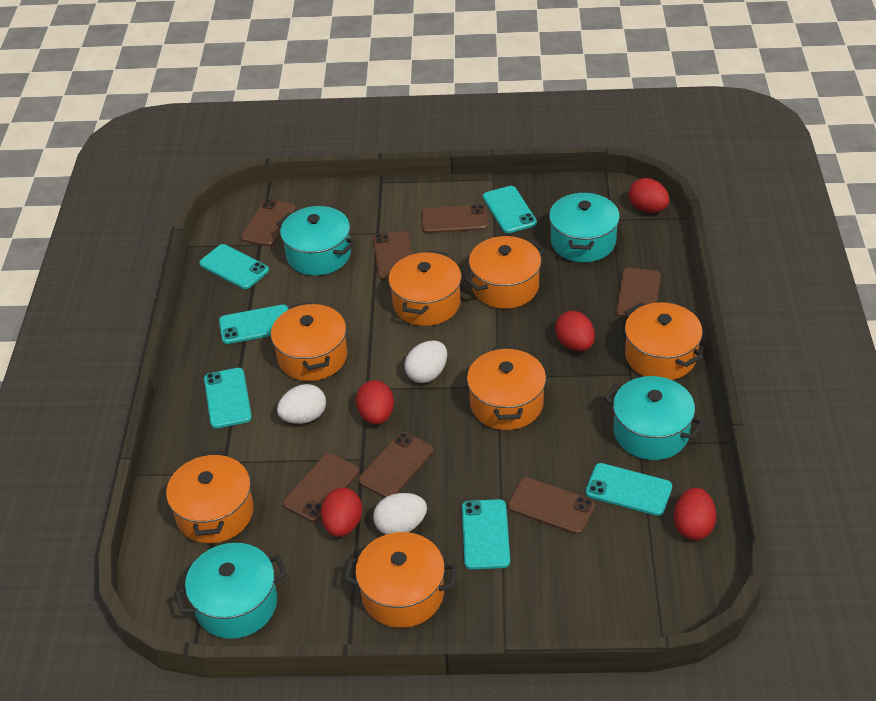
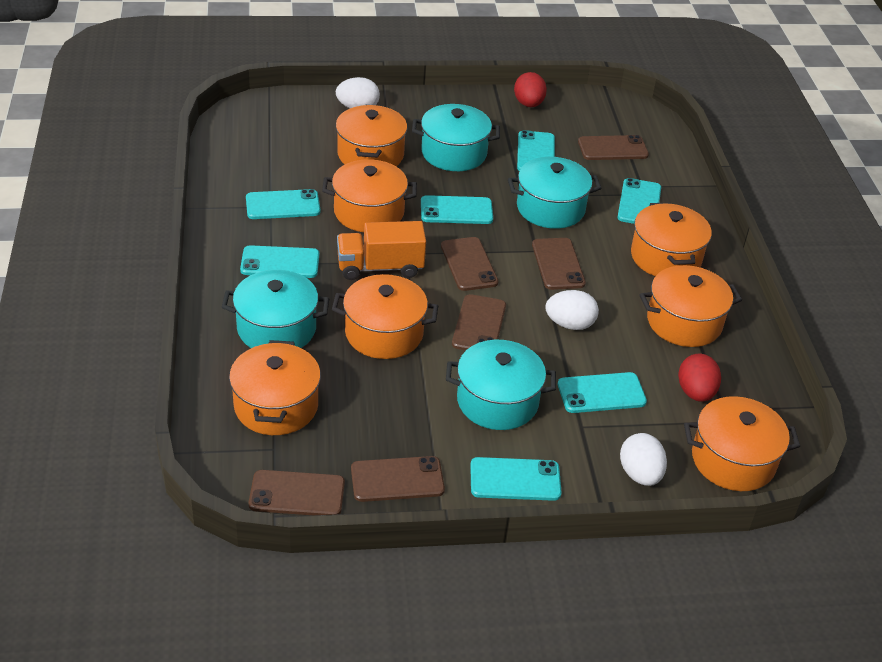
brown phone: 7 -> 6
orange truck: 0 -> 1
red egg: 5 -> 2
turquoise phone: 6 -> 7

